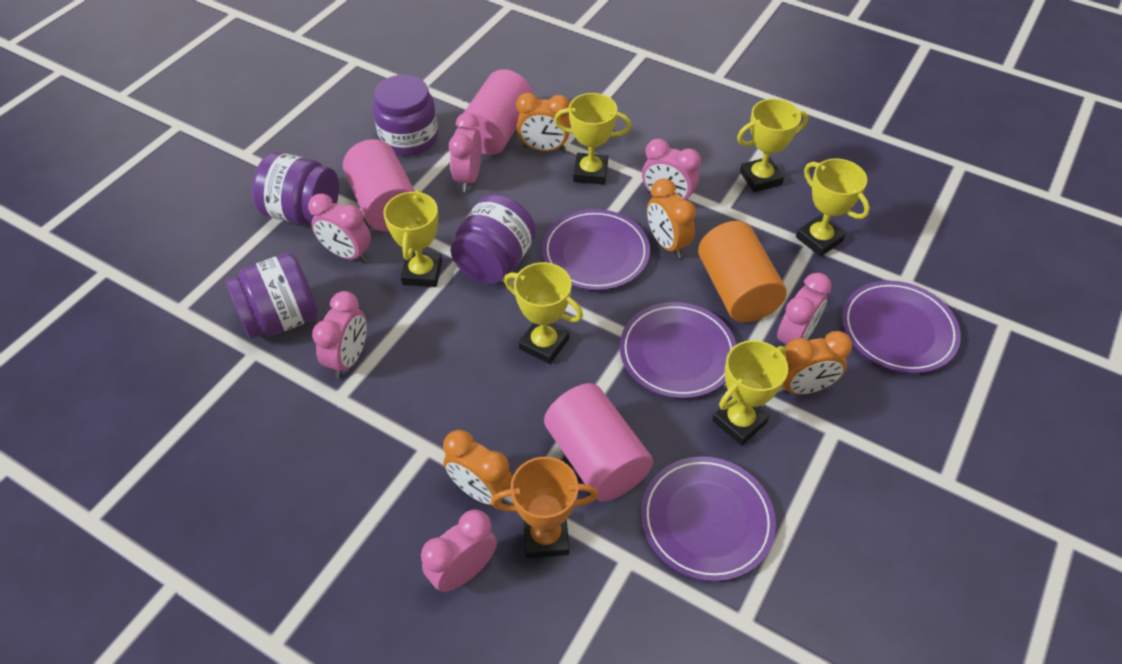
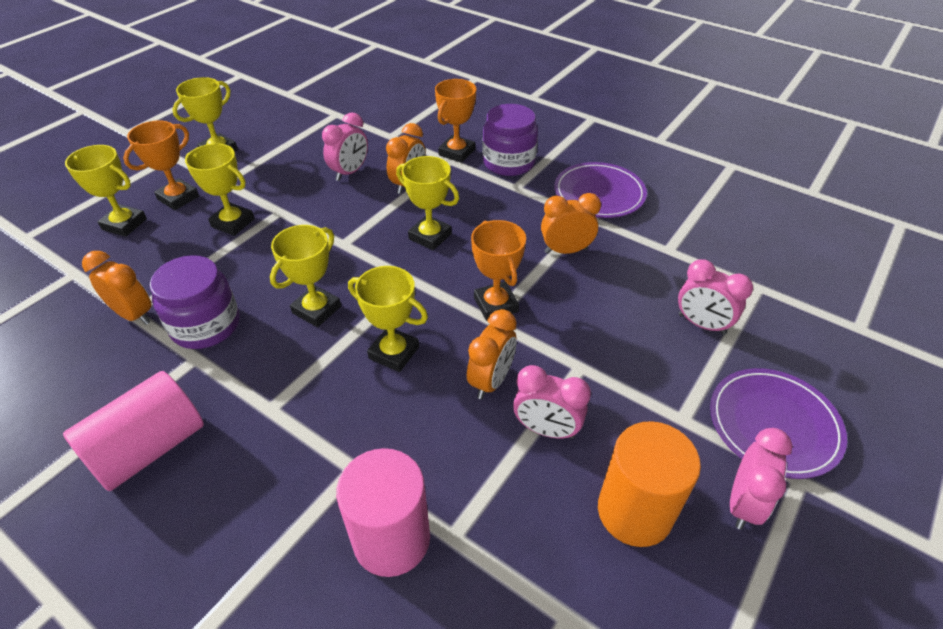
orange trophy: 1 -> 3
pink clock: 6 -> 4
pink cylinder: 3 -> 2
purple jar: 4 -> 2
purple plate: 4 -> 2

